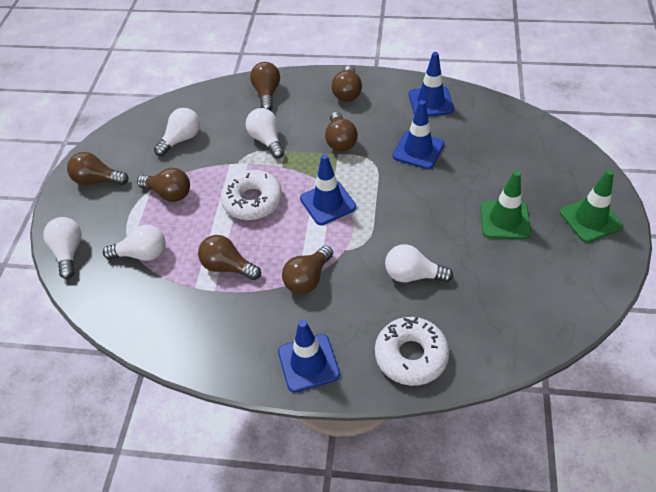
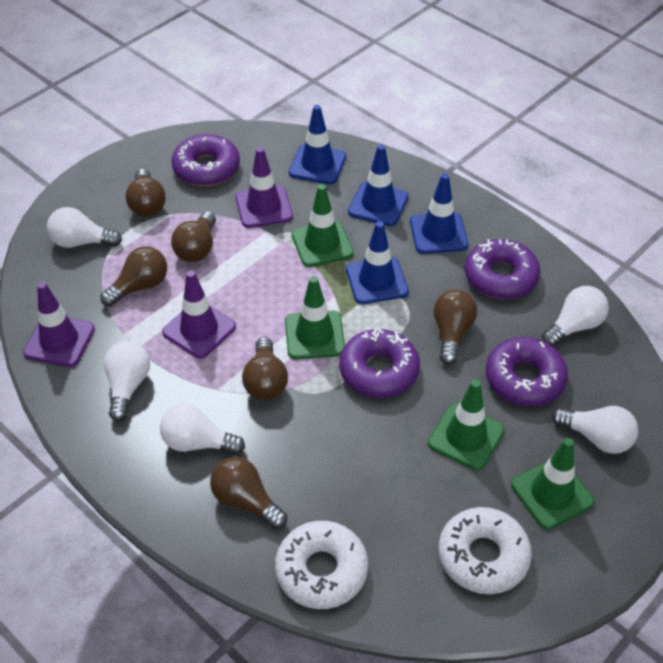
brown light bulb: 7 -> 6
green traffic cone: 2 -> 4
purple donut: 0 -> 4
purple traffic cone: 0 -> 3

